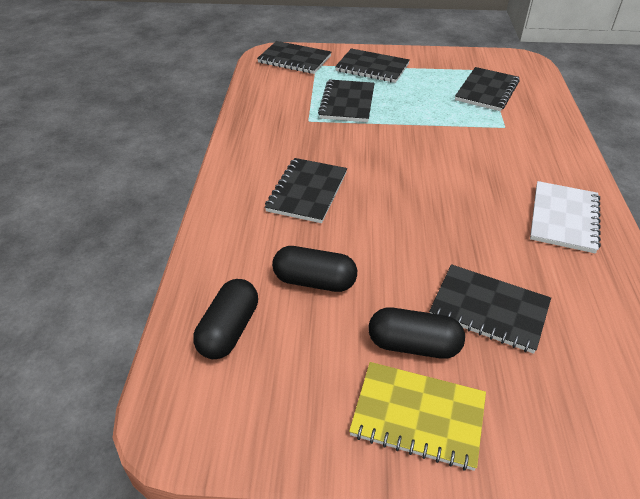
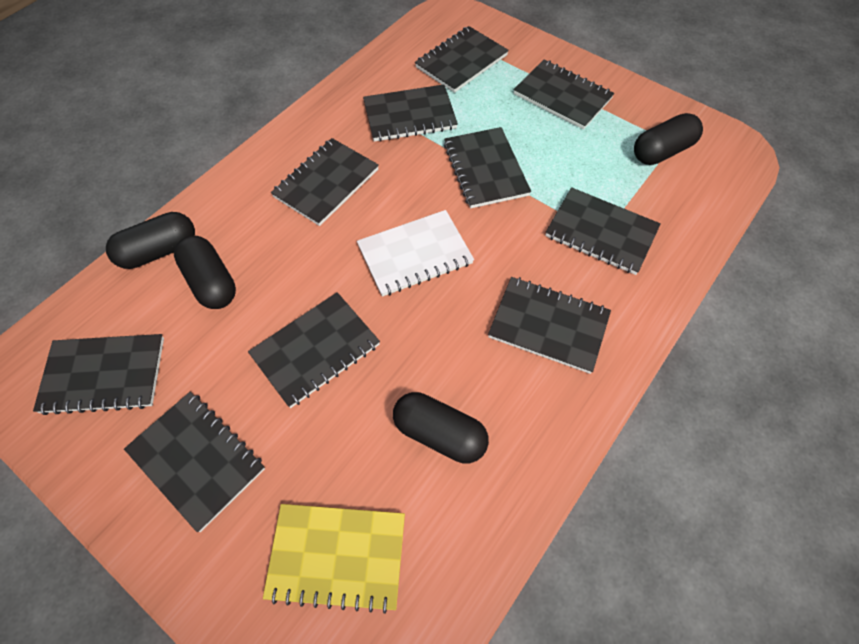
black capsule: 3 -> 4
black notebook: 6 -> 10

